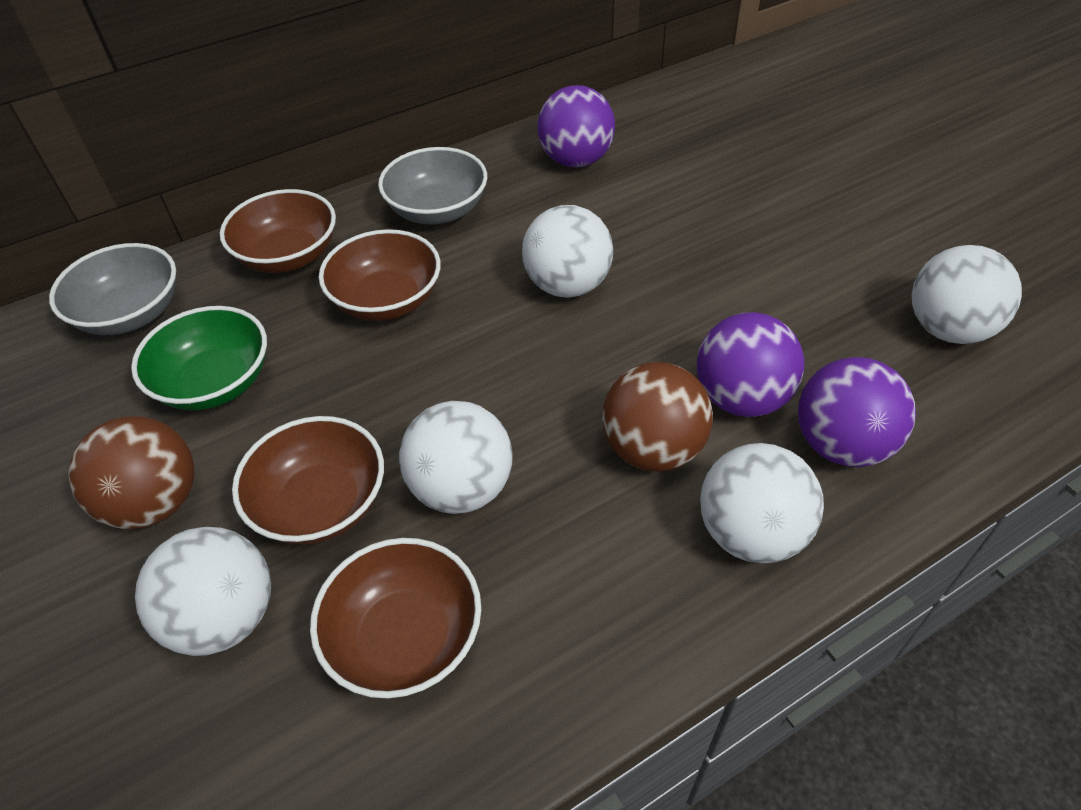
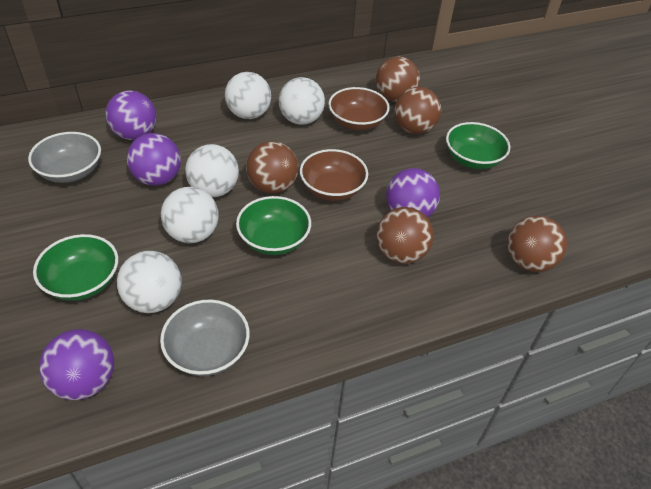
brown ball: 2 -> 5
brown bowl: 4 -> 2
green bowl: 1 -> 3
purple ball: 3 -> 4

